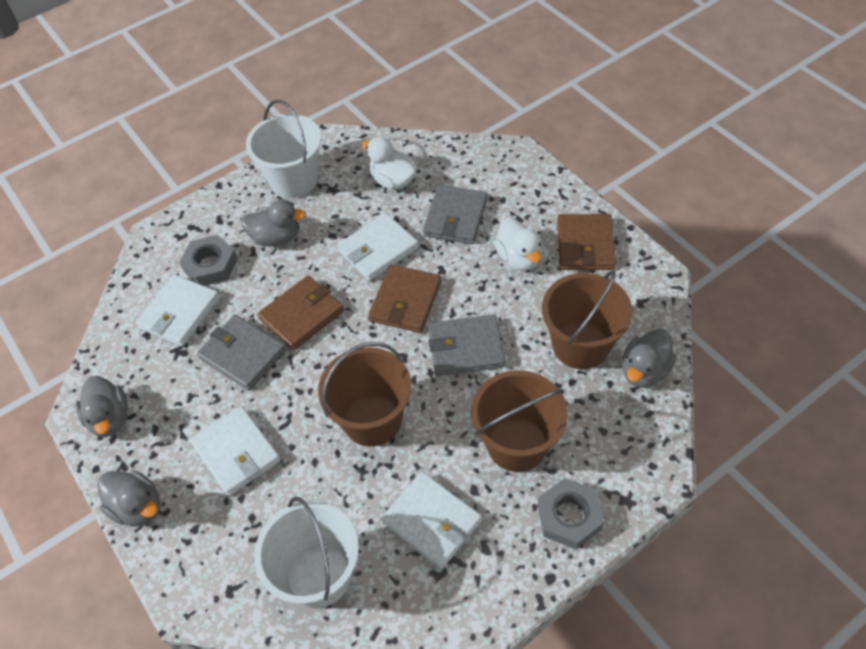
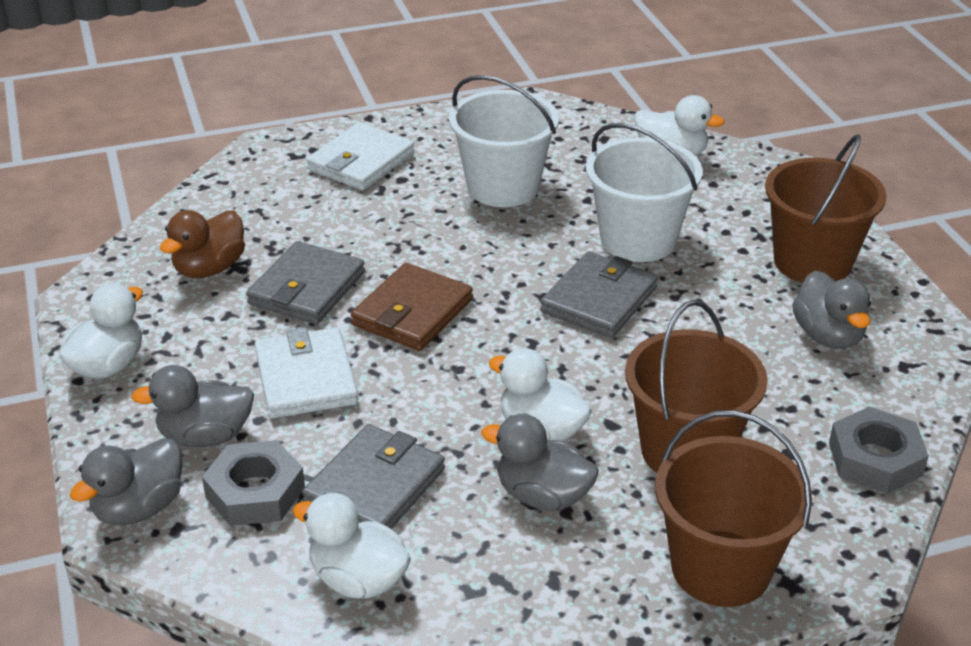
brown duck: 0 -> 1
brown wallet: 3 -> 1
white duck: 2 -> 4
white wallet: 4 -> 2

